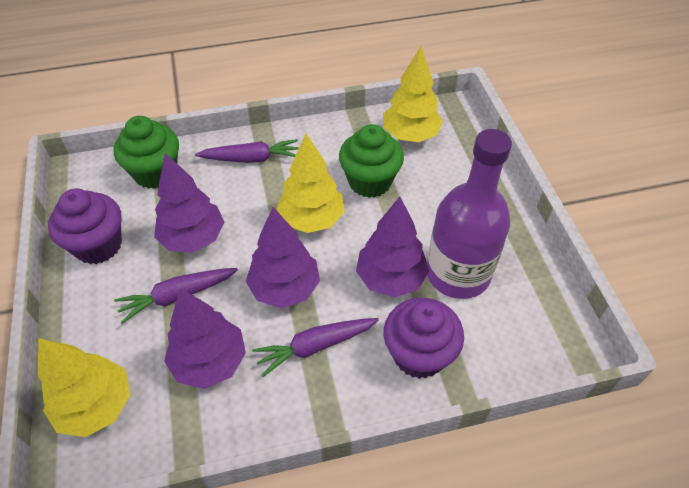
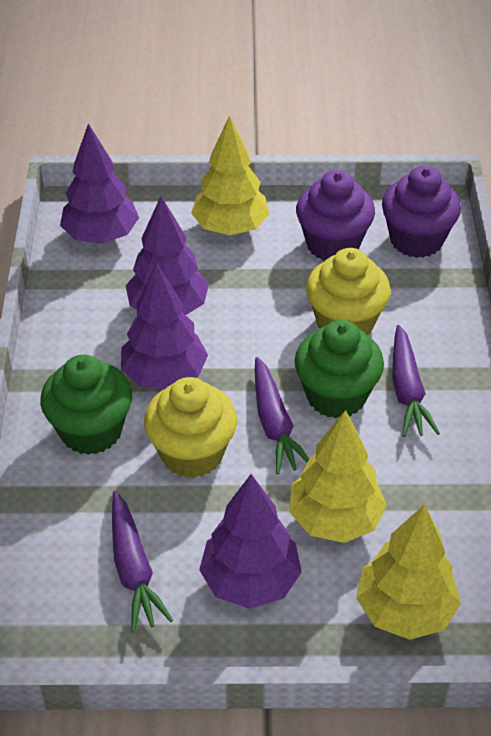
purple bottle: 1 -> 0
yellow cupcake: 0 -> 2

